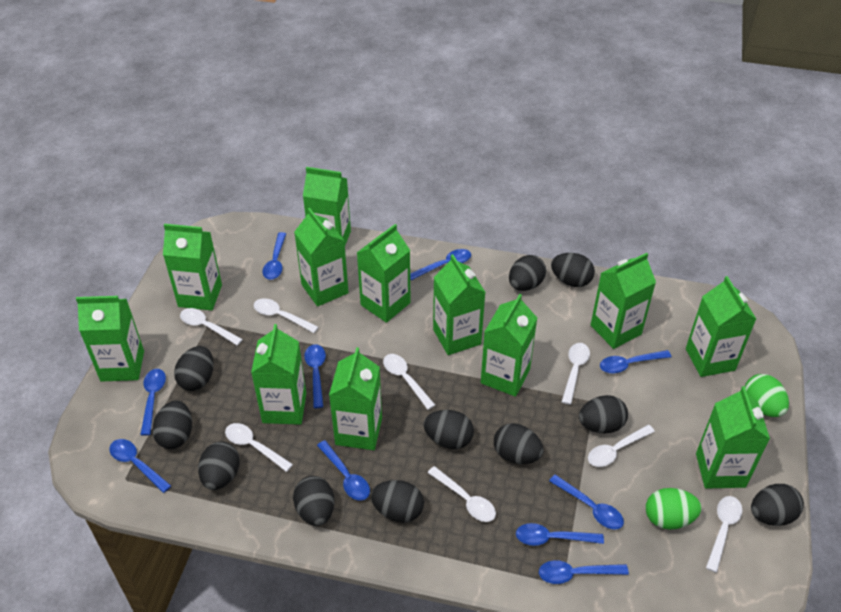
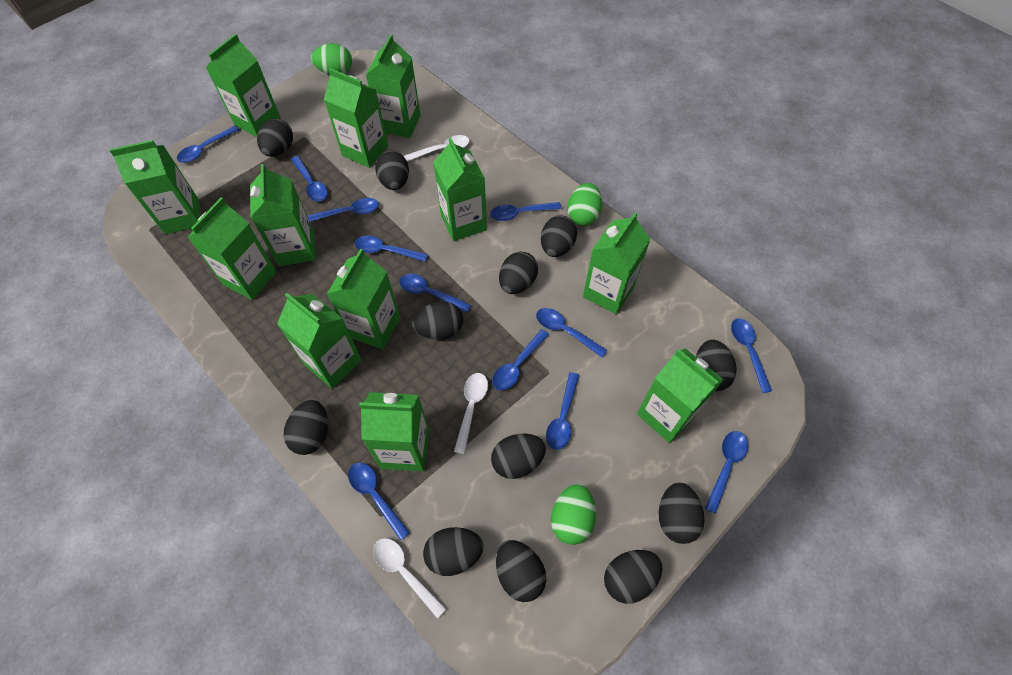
black egg: 11 -> 12
blue spoon: 10 -> 12
green egg: 2 -> 3
white spoon: 8 -> 3

